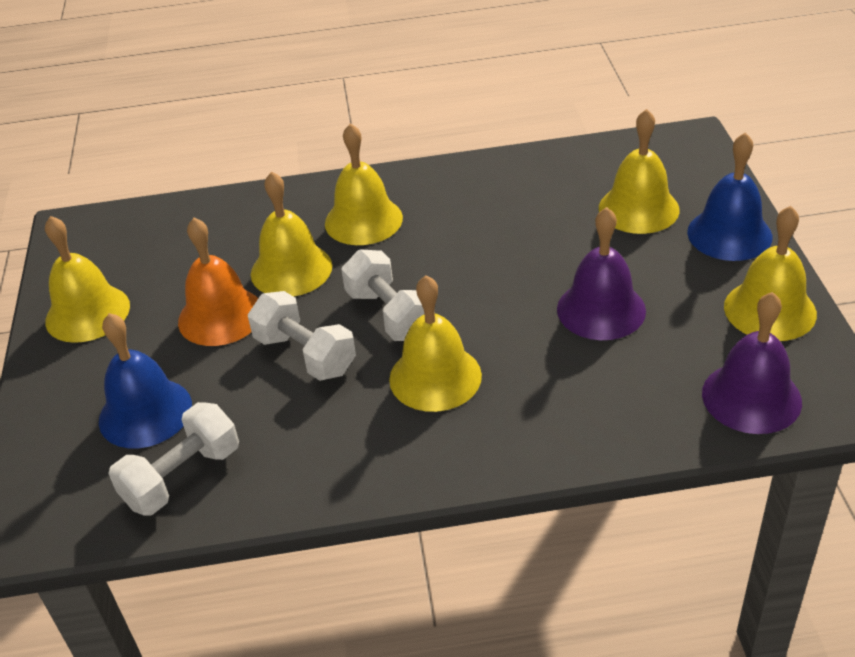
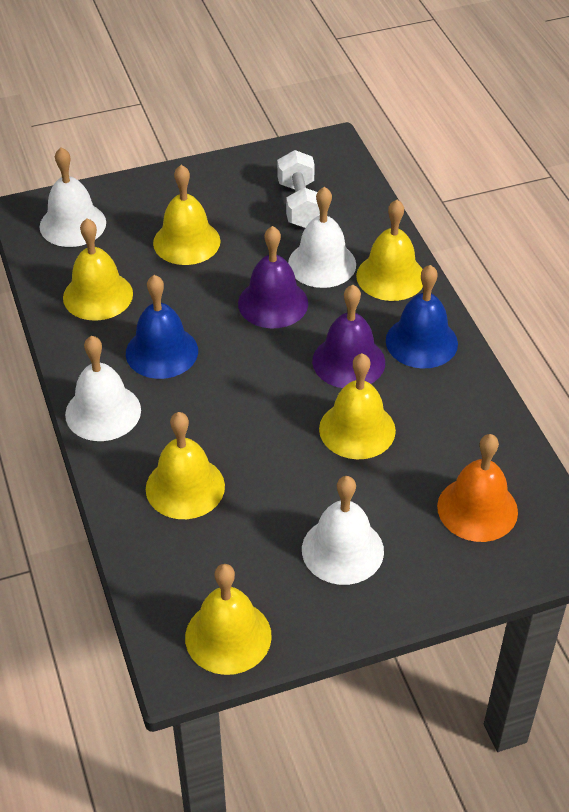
white bell: 0 -> 4
white dumbbell: 3 -> 1

